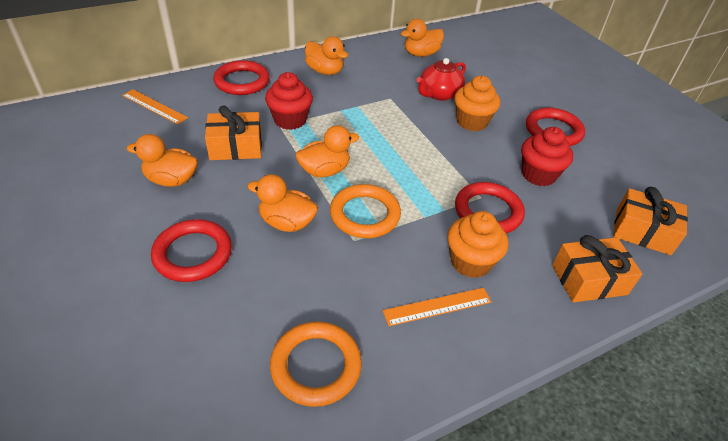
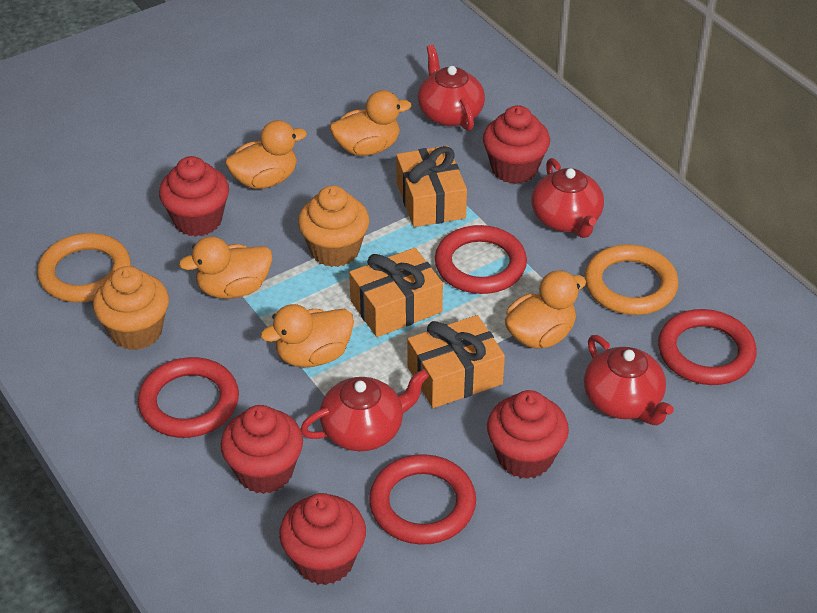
orange ruler: 2 -> 0
red cupcake: 2 -> 5
red teapot: 1 -> 4

